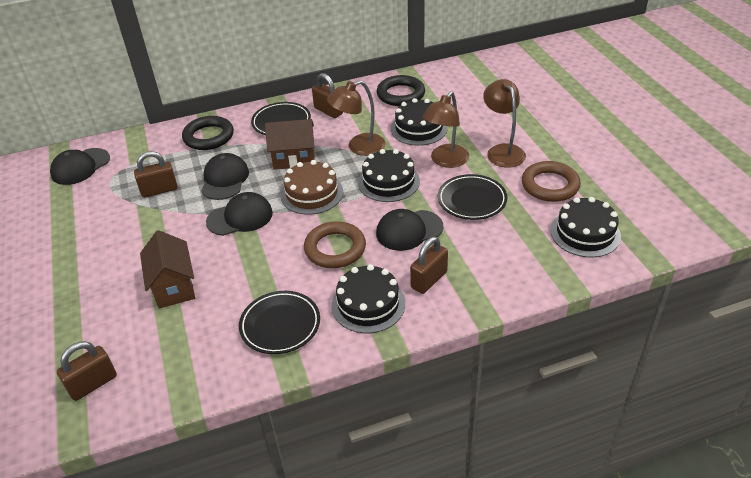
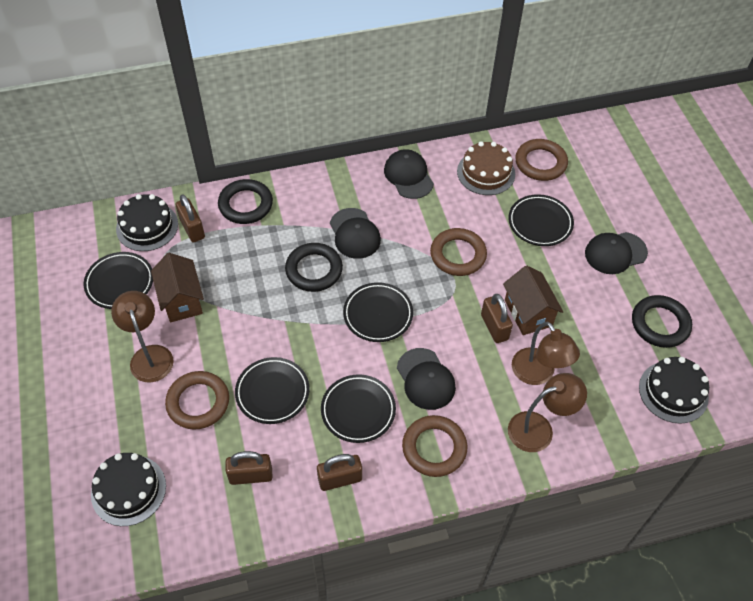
black cake: 4 -> 3
black plate: 3 -> 5
black ring: 2 -> 3
brown ring: 2 -> 4

